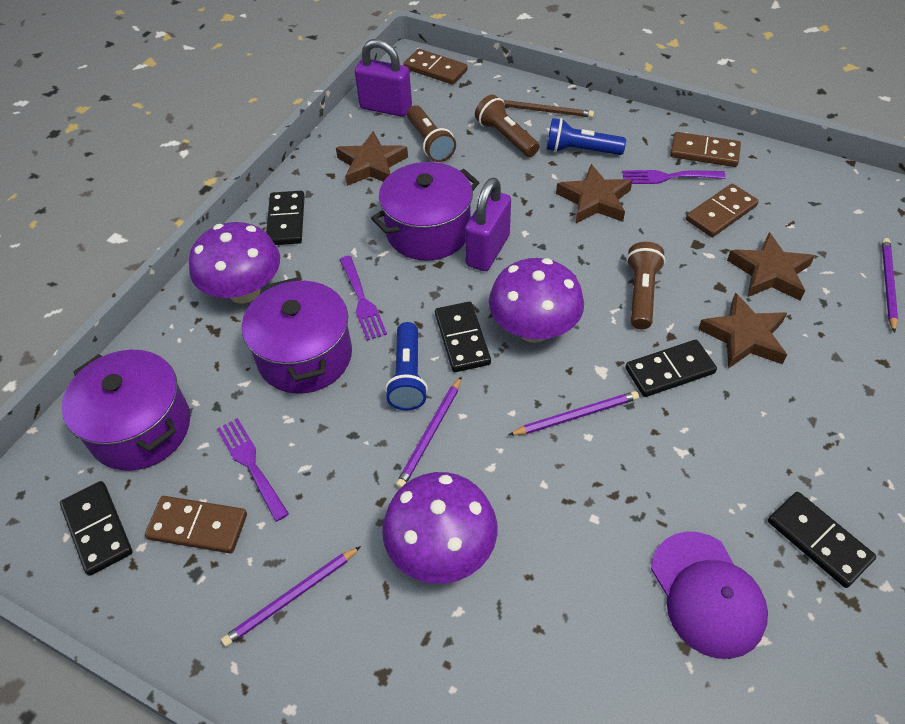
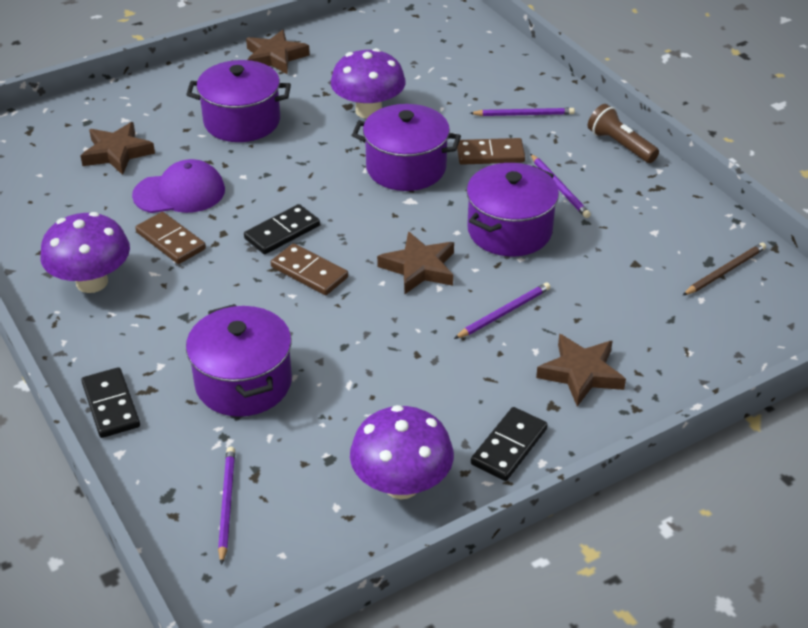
black domino: 5 -> 3
blue flashlight: 2 -> 0
brown domino: 4 -> 3
brown flashlight: 3 -> 1
purple fork: 3 -> 0
purple padlock: 2 -> 0
purple pot: 3 -> 4

